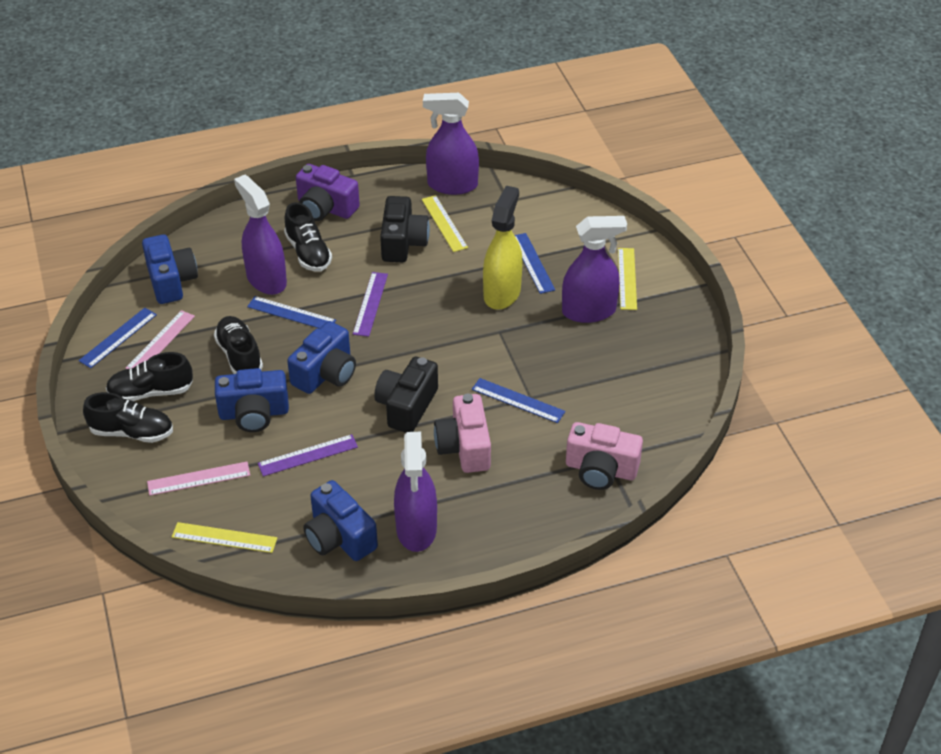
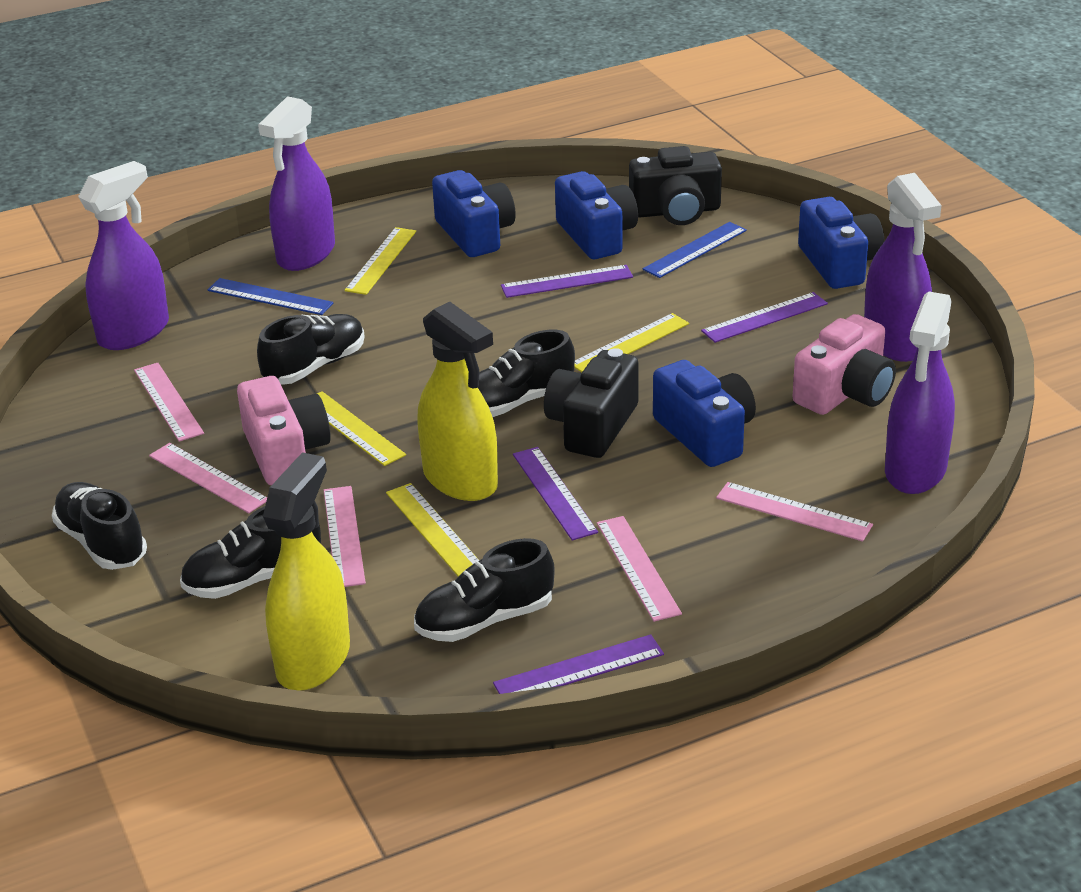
black shoe: 4 -> 5
blue ruler: 4 -> 2
pink ruler: 2 -> 5
purple camera: 1 -> 0
purple ruler: 2 -> 4
yellow ruler: 3 -> 4
yellow spray bottle: 1 -> 2

